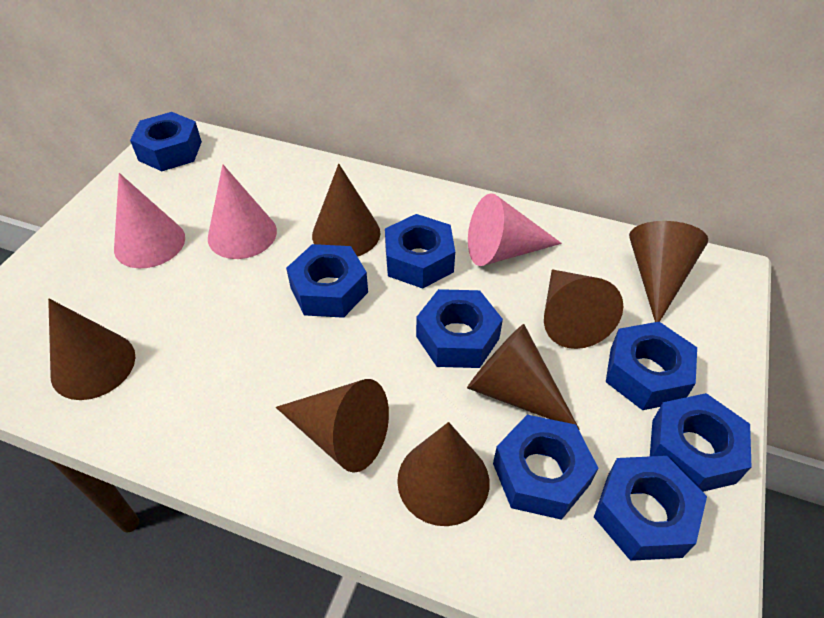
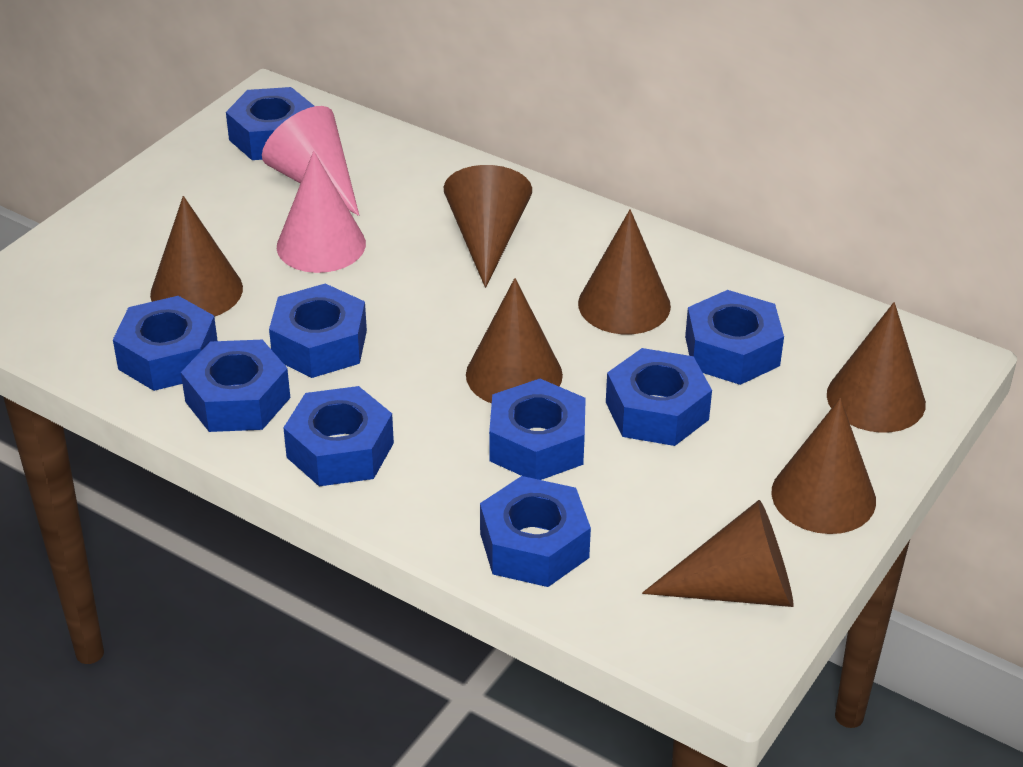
blue nut: 8 -> 9
pink cone: 3 -> 2

